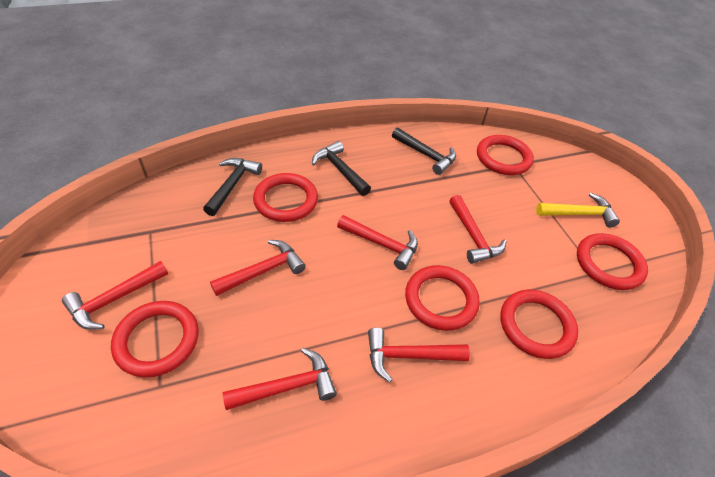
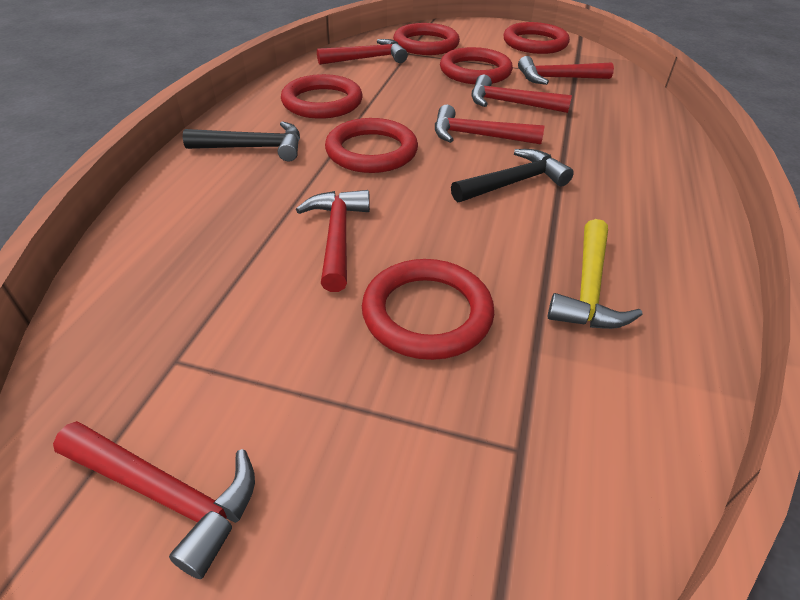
black hammer: 3 -> 2

